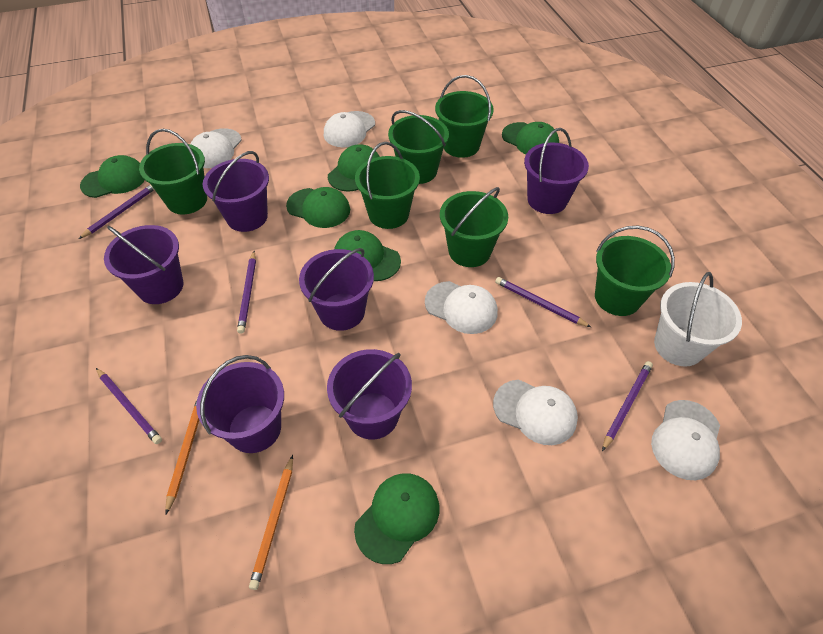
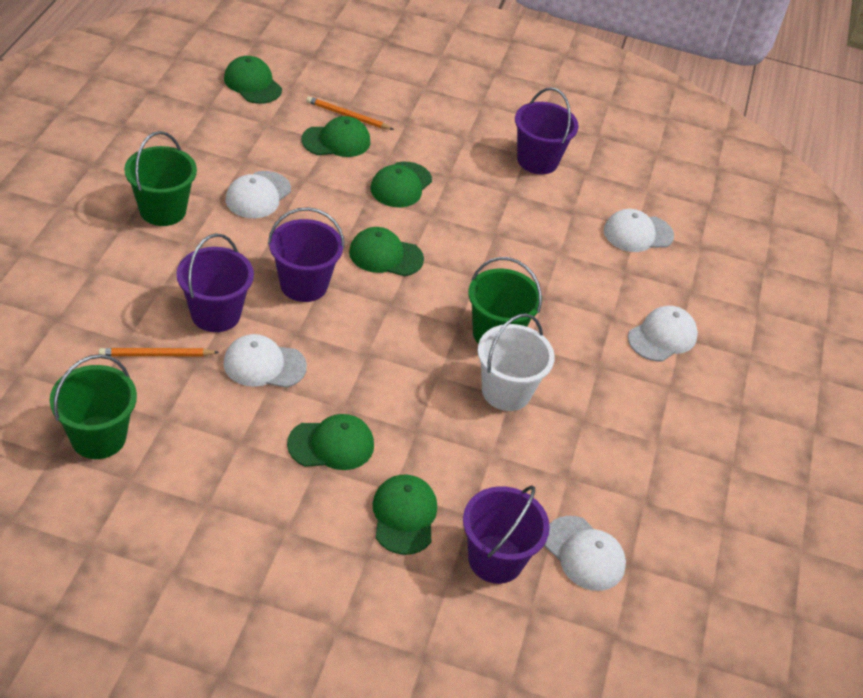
green bucket: 6 -> 3
purple bucket: 6 -> 4
purple pencil: 5 -> 0

